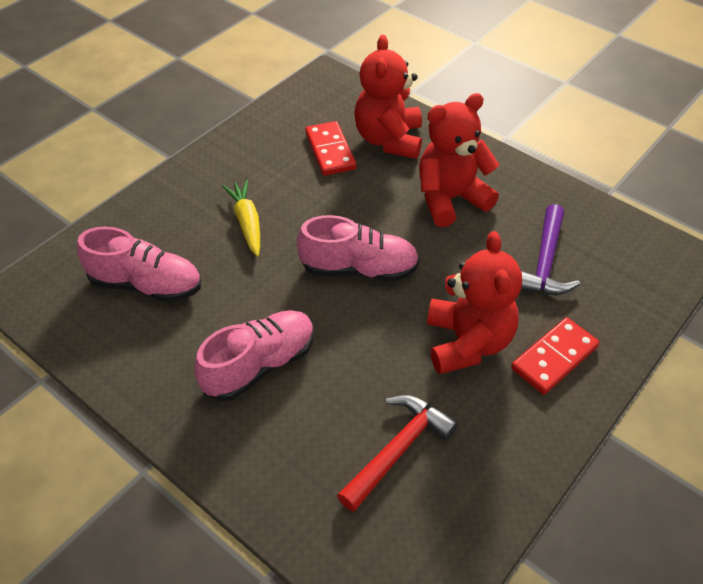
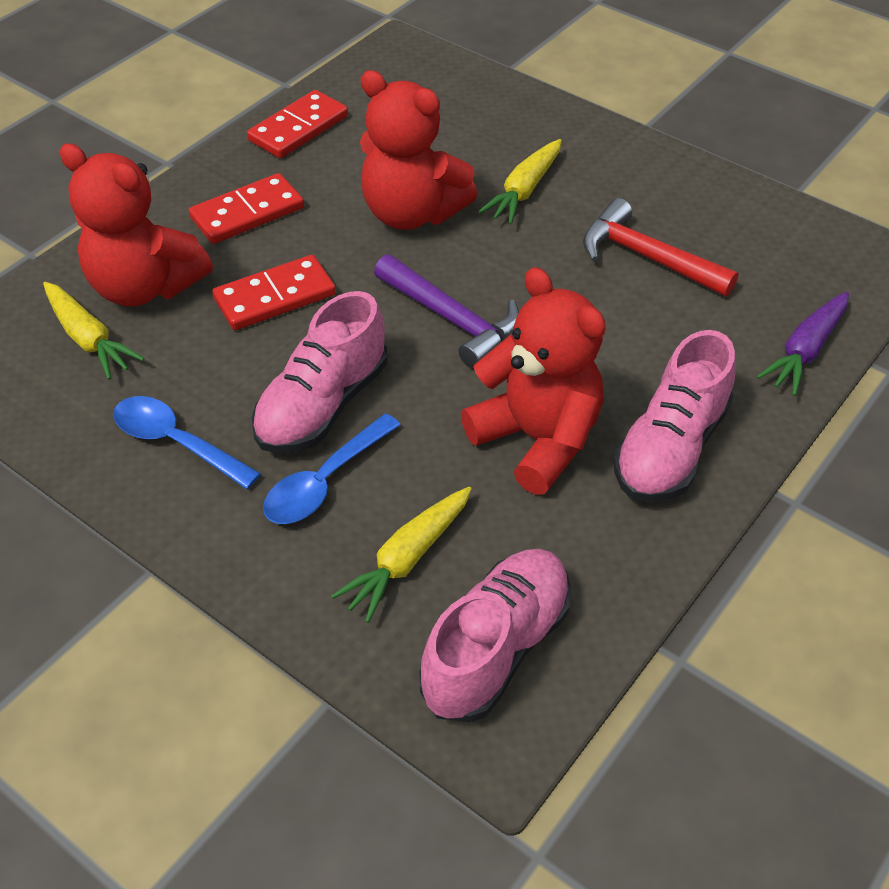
blue spoon: 0 -> 2
purple carrot: 0 -> 1
red domino: 2 -> 3
yellow carrot: 1 -> 3

